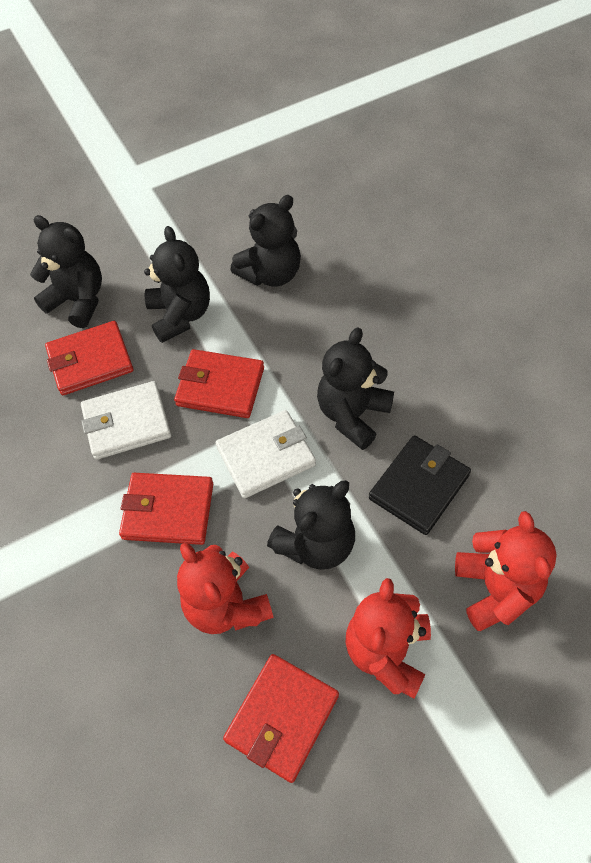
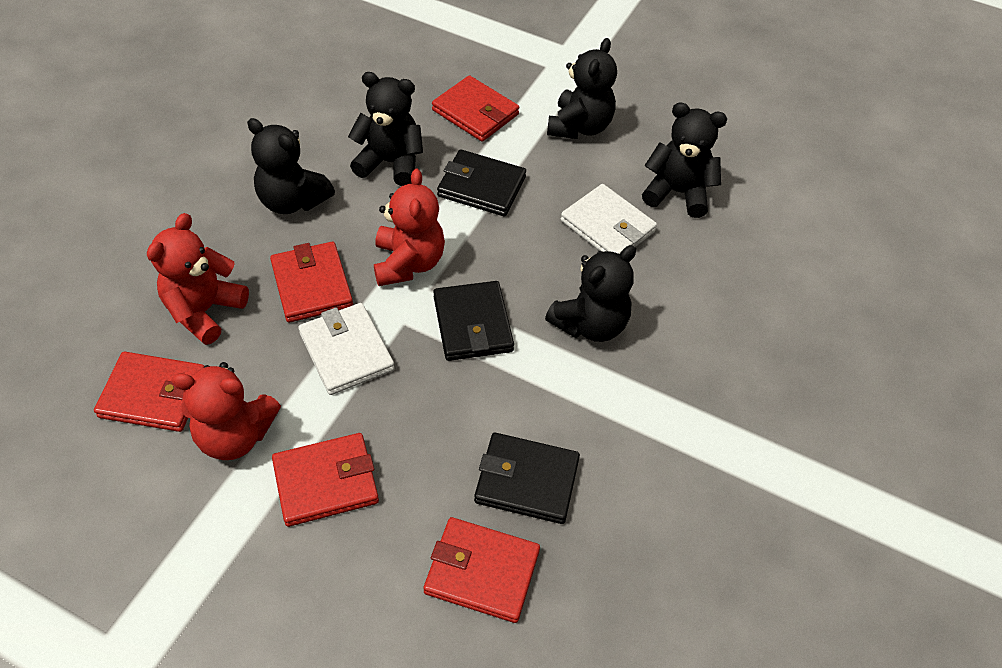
black wallet: 1 -> 3
red wallet: 4 -> 5

